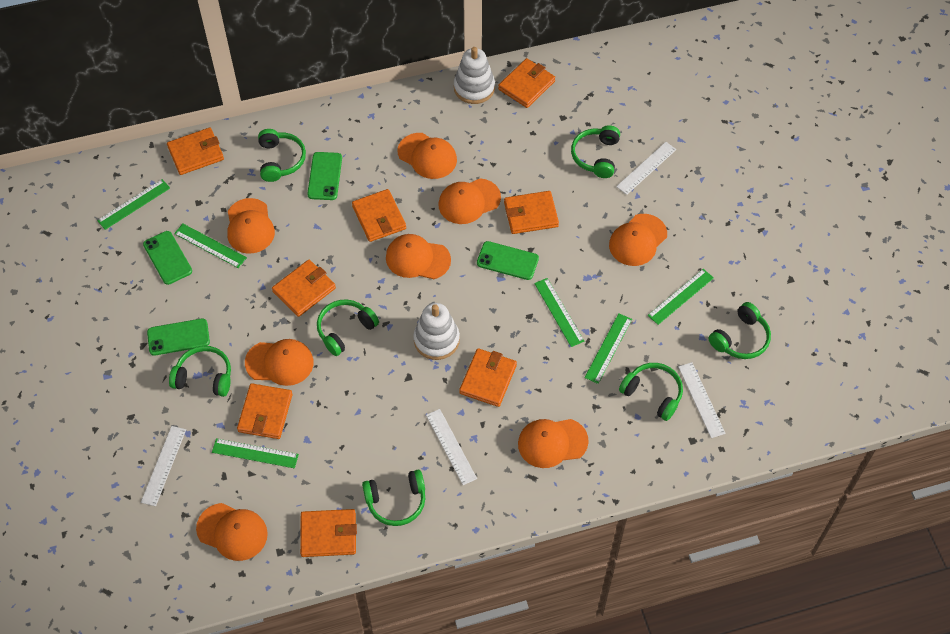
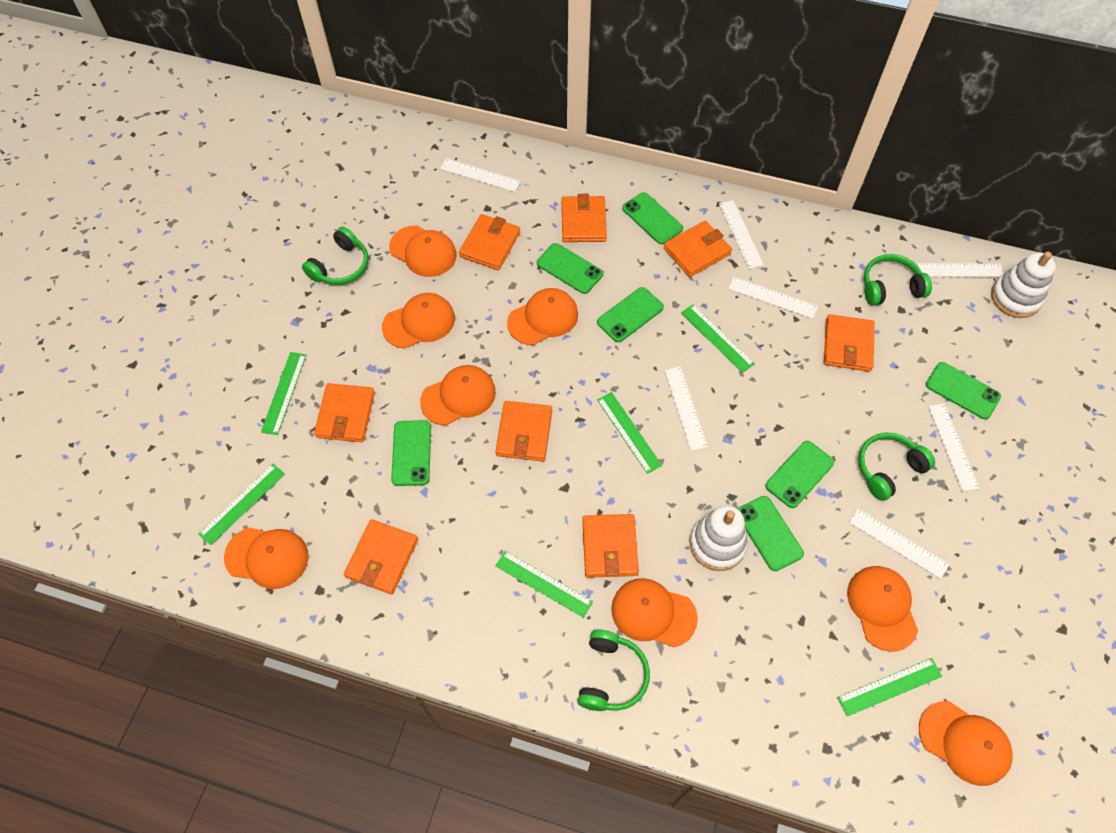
green headphones: 7 -> 4
green phone: 4 -> 7
white ruler: 4 -> 7

